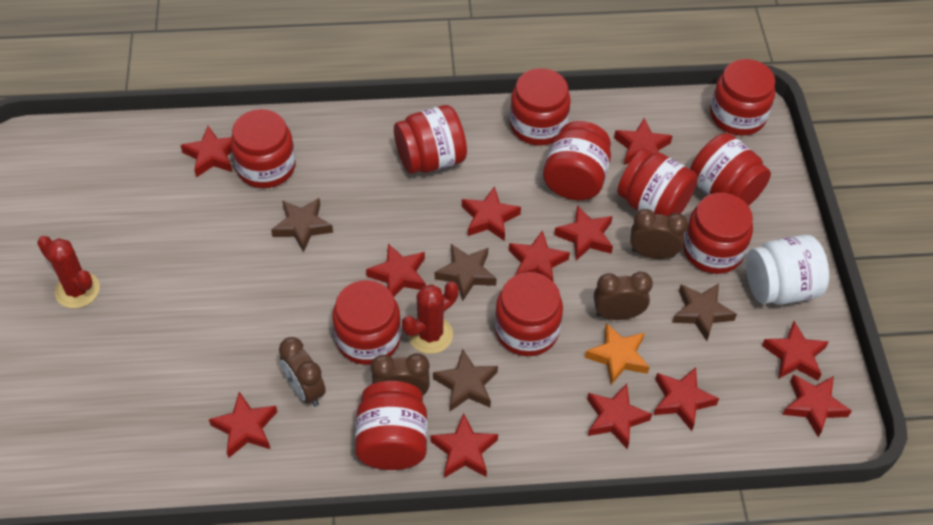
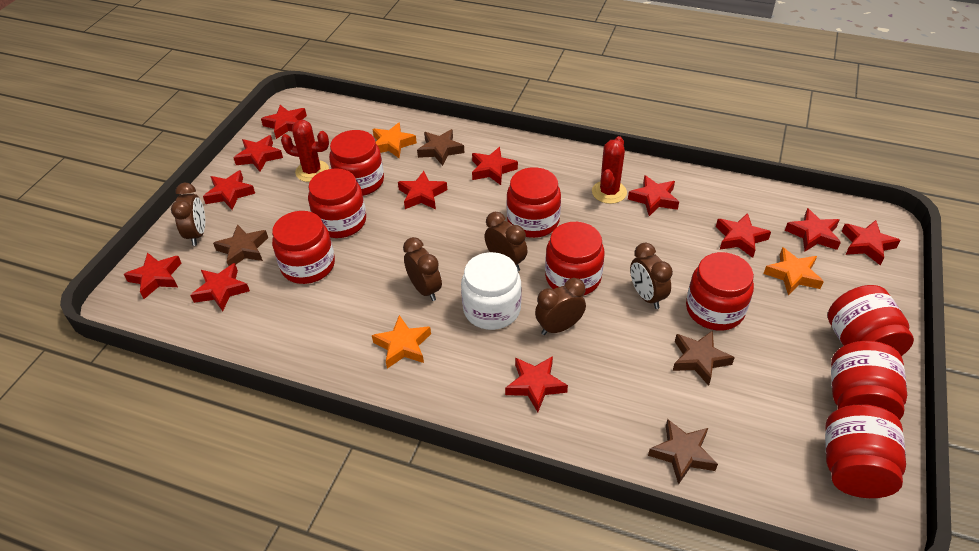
brown clock: 4 -> 5
orange star: 1 -> 3
red jar: 11 -> 9

